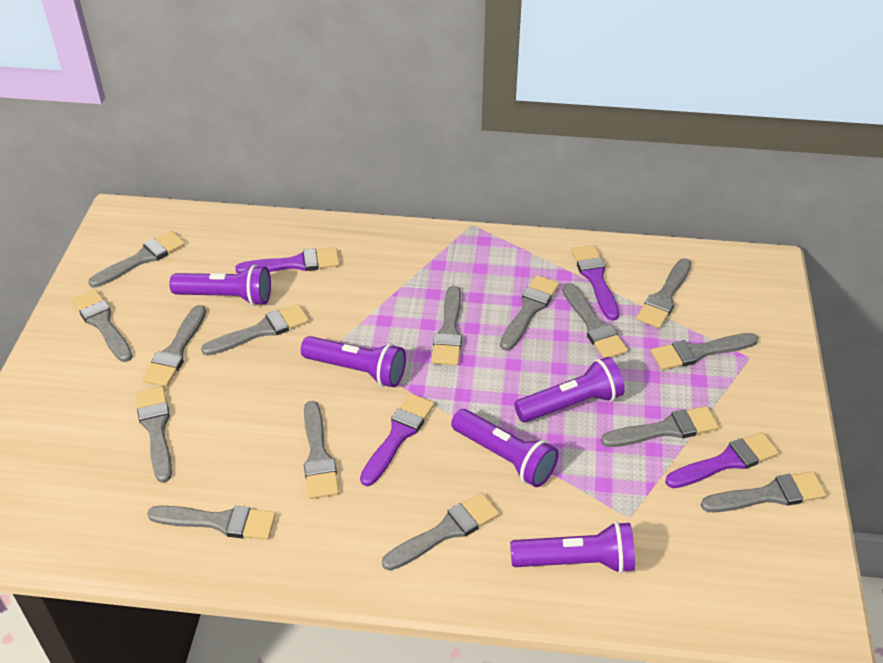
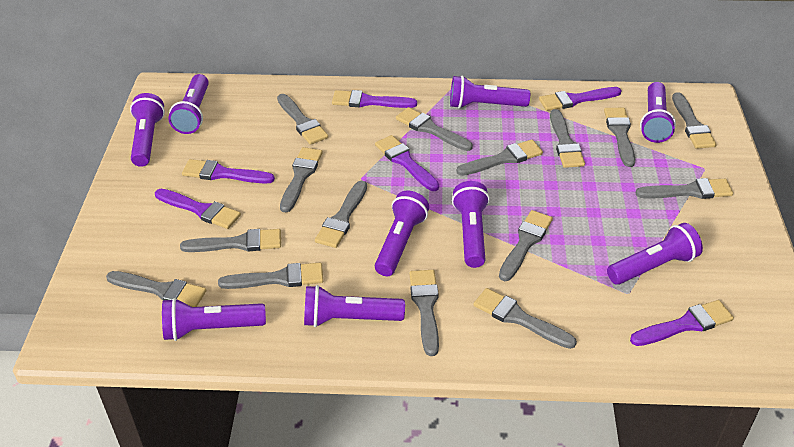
purple brush: 4 -> 6
purple flashlight: 5 -> 9

